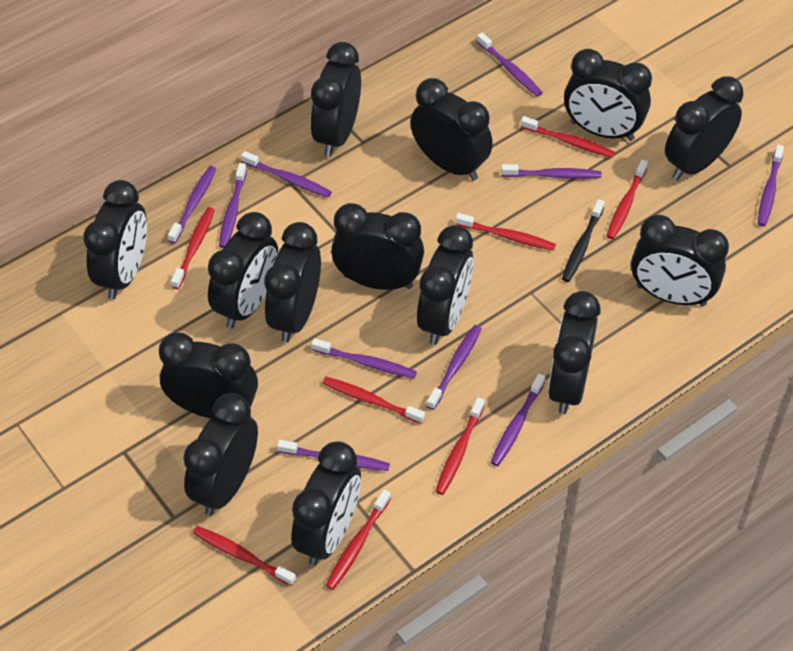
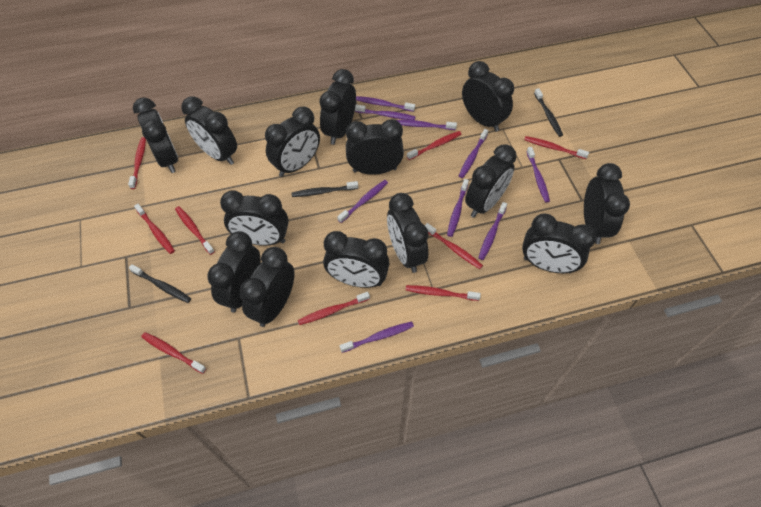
black toothbrush: 1 -> 3
purple toothbrush: 10 -> 9
red toothbrush: 8 -> 9

